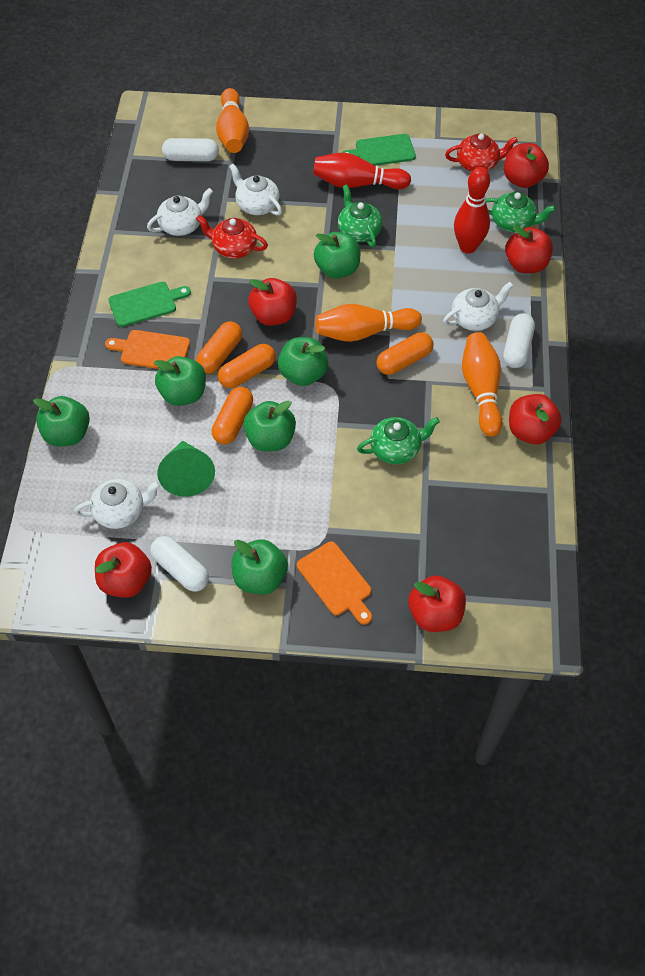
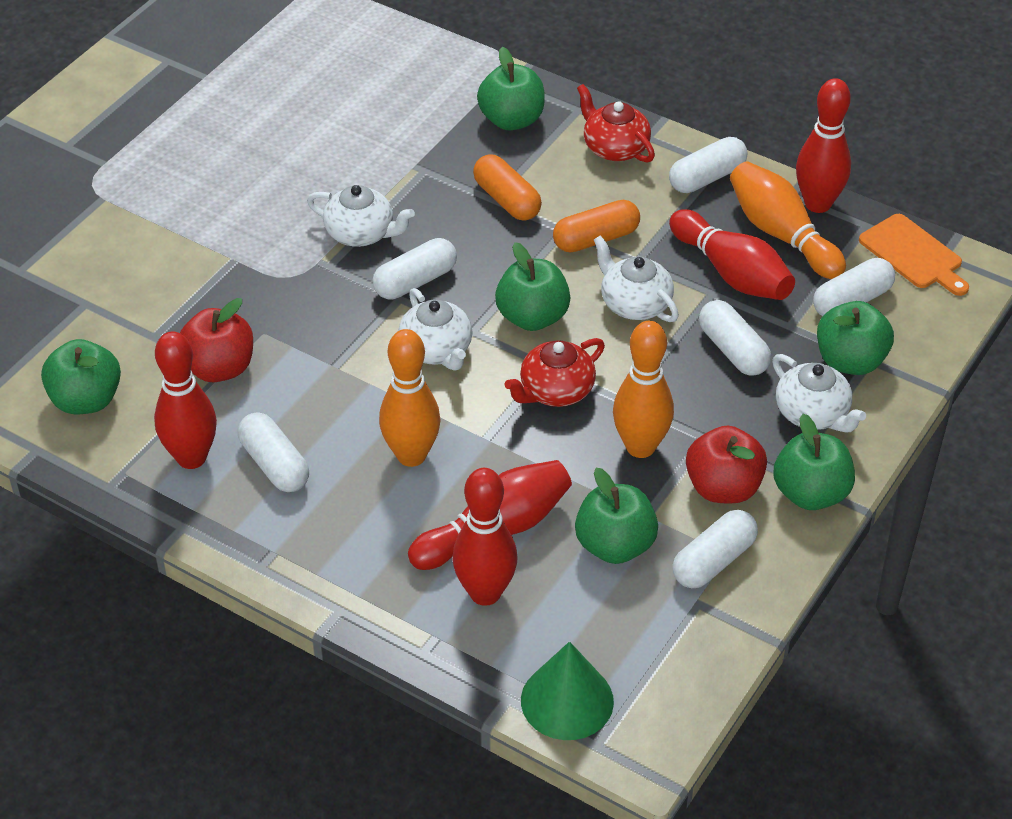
green cutting board: 2 -> 0
green teapot: 3 -> 0
orange capsule: 4 -> 2
orange cutting board: 2 -> 1
red apple: 6 -> 2
red bowling pin: 2 -> 5
white capsule: 3 -> 6

